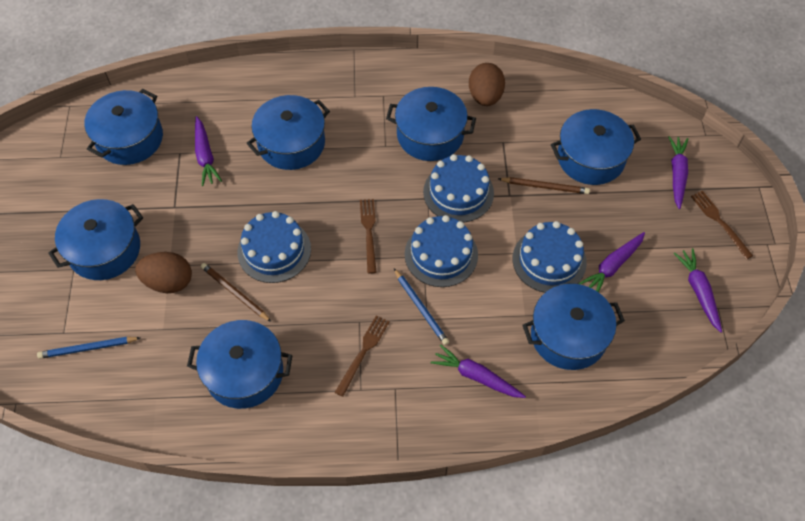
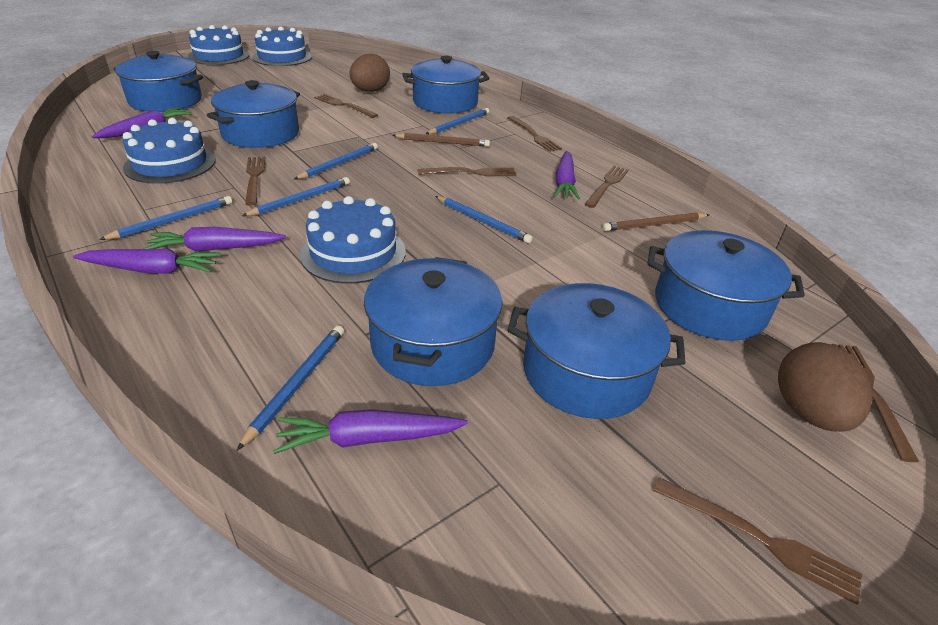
blue pencil: 2 -> 6
blue pot: 7 -> 6
brown fork: 3 -> 7

